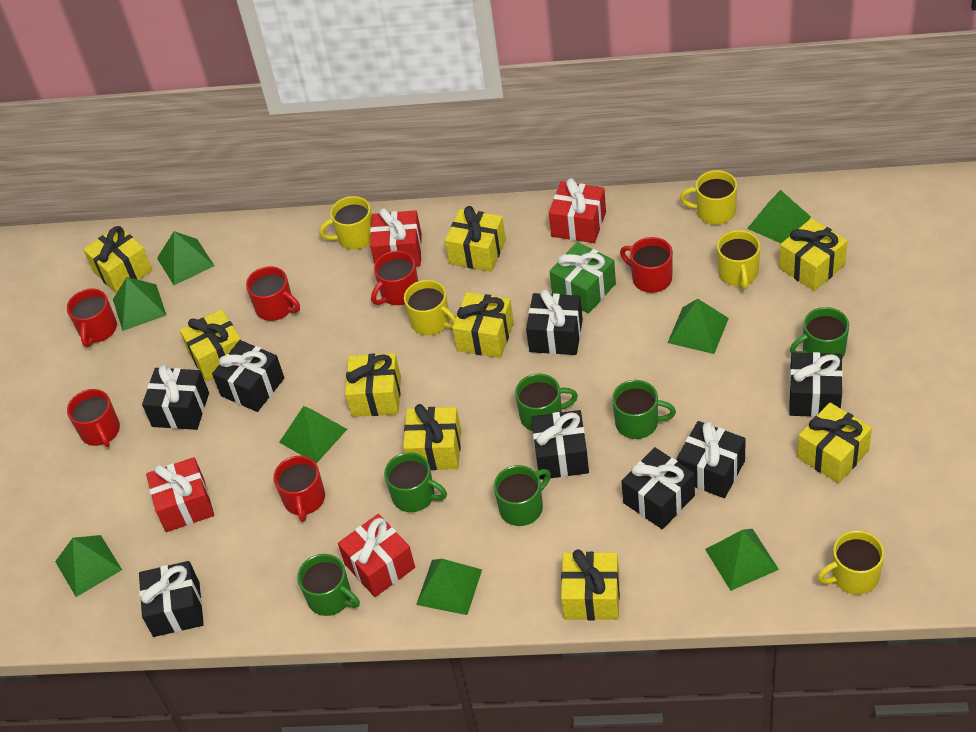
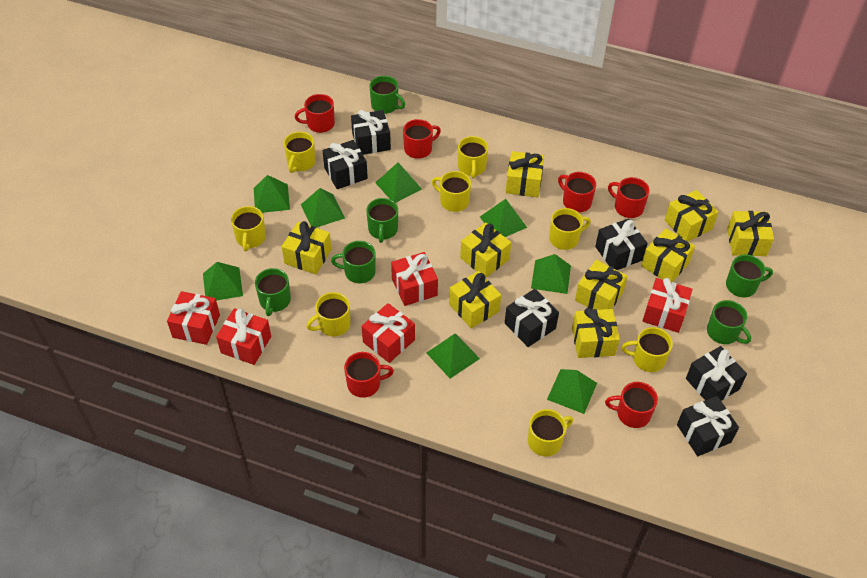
black gift: 8 -> 6
green gift: 1 -> 0
red gift: 4 -> 5
yellow mug: 5 -> 8

